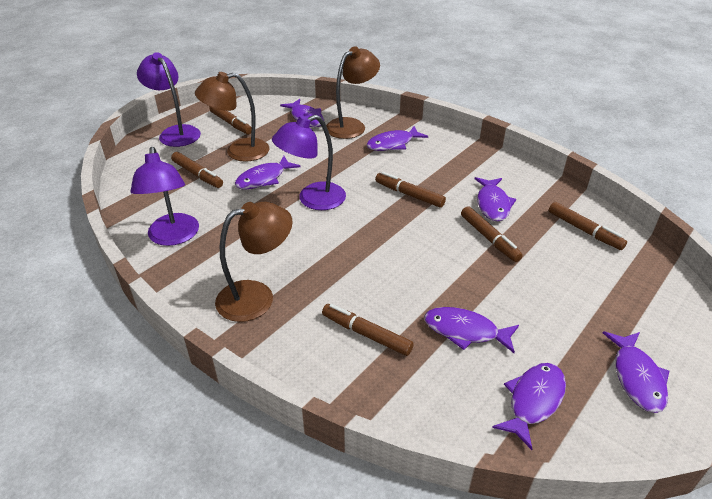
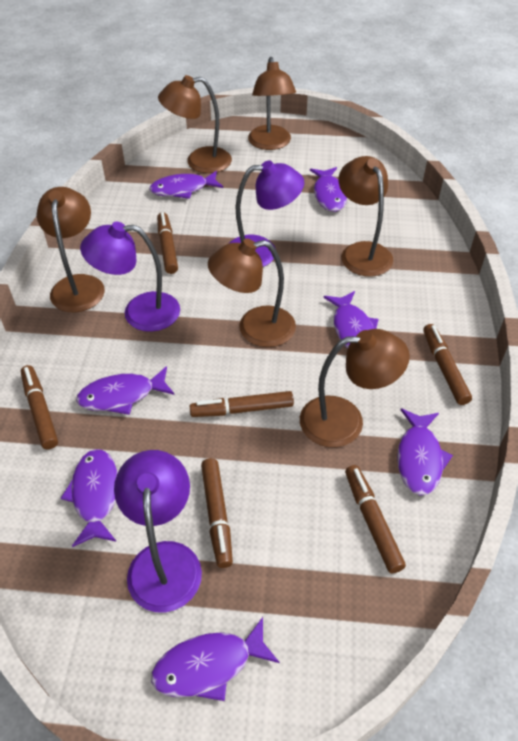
brown lamp: 3 -> 6

